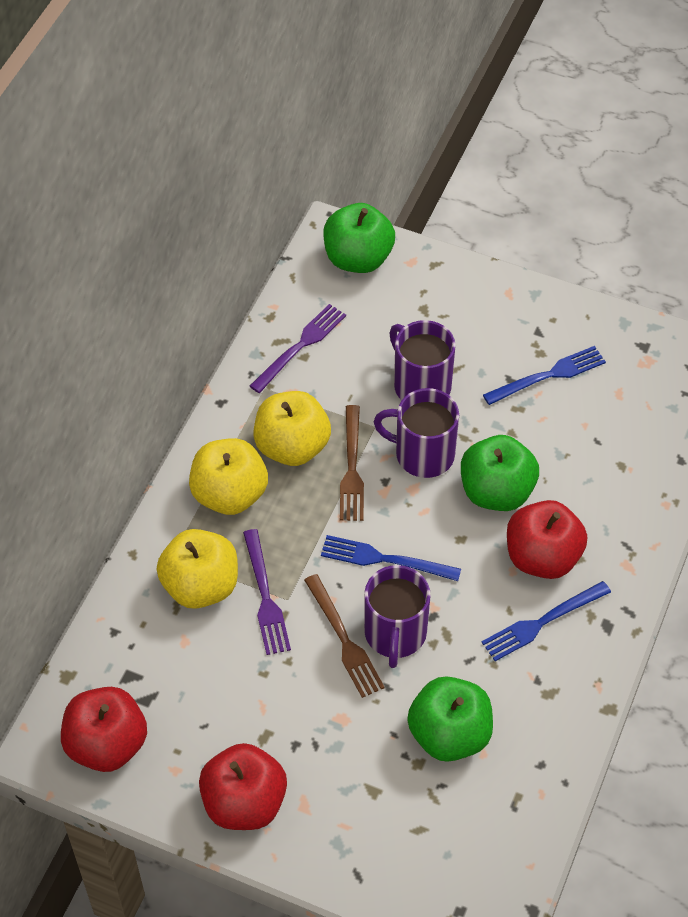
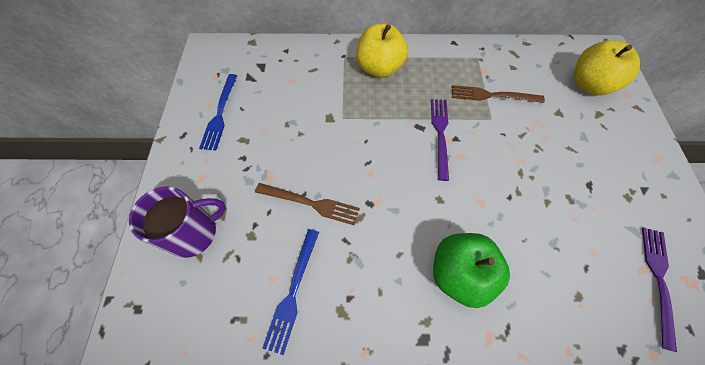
blue fork: 3 -> 2
green apple: 3 -> 1
purple mug: 3 -> 1
red apple: 3 -> 0
yellow apple: 3 -> 2

